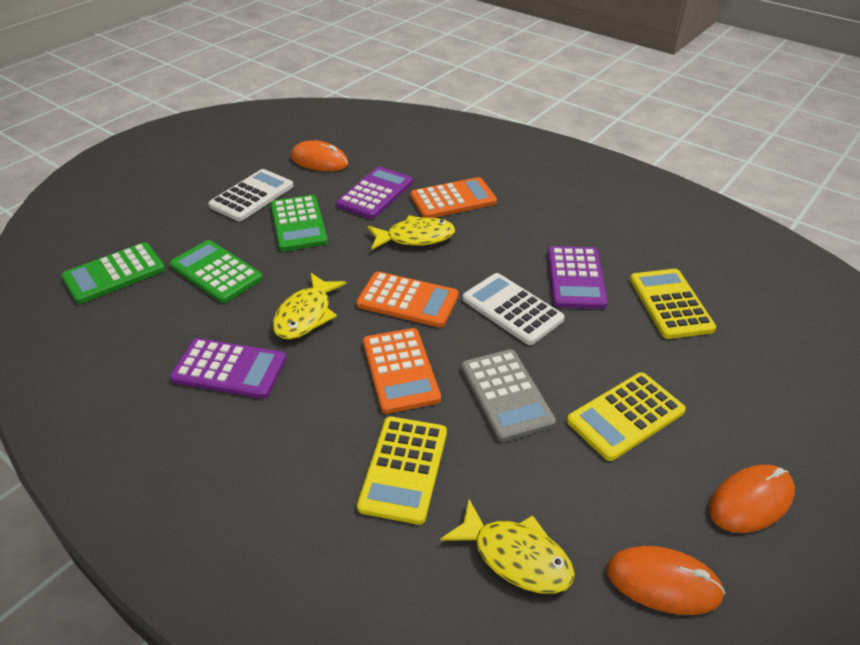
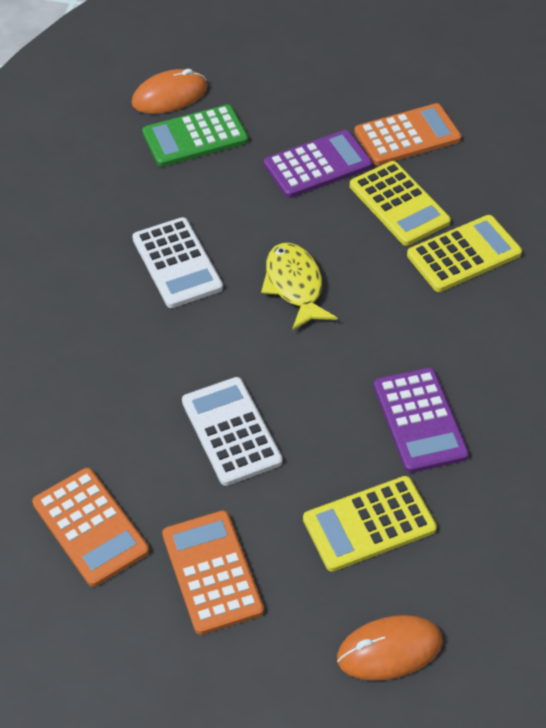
green calculator: 3 -> 1
grey calculator: 1 -> 0
orange mouse: 3 -> 2
purple calculator: 3 -> 2
yellow fish: 3 -> 1

